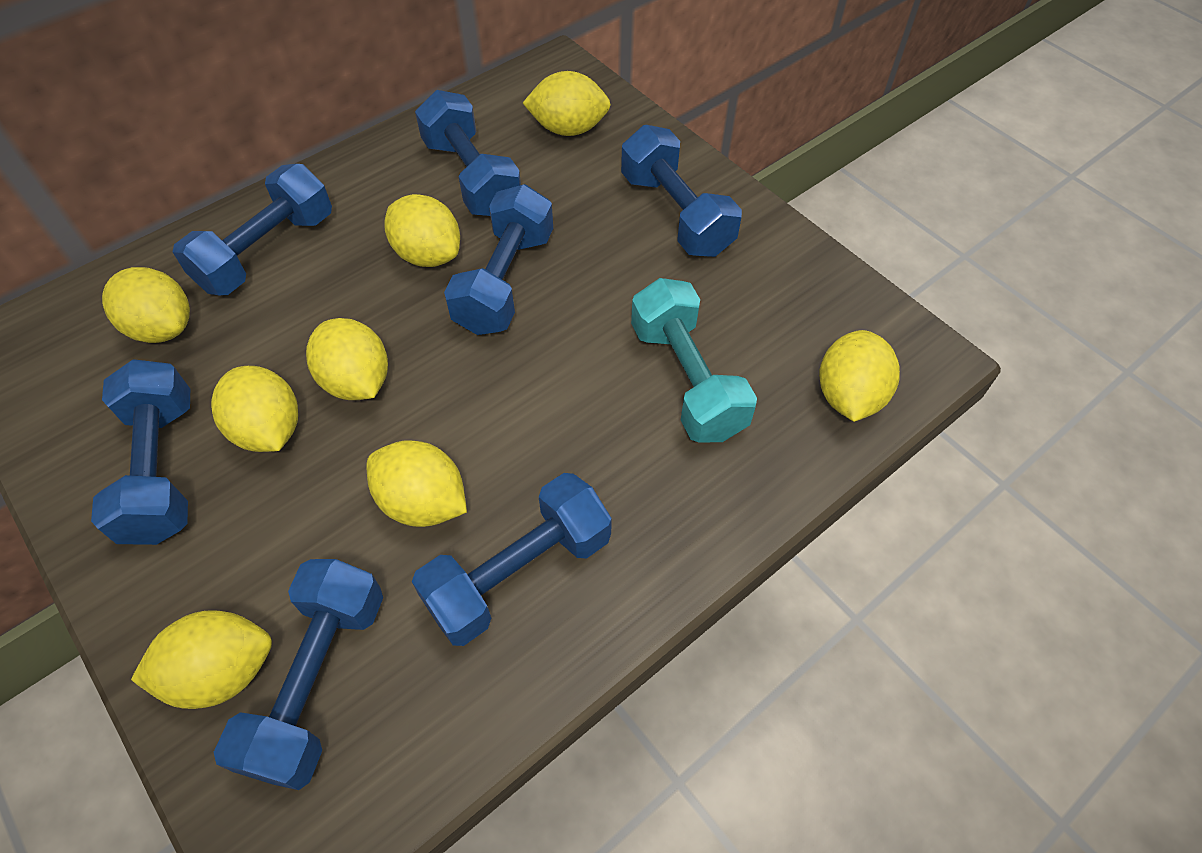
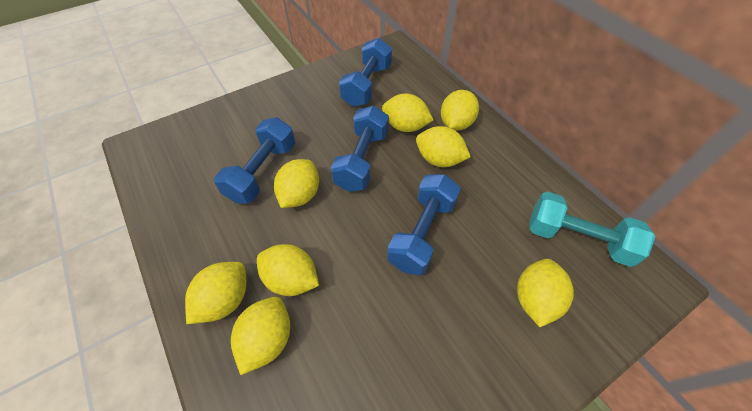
blue dumbbell: 7 -> 4

